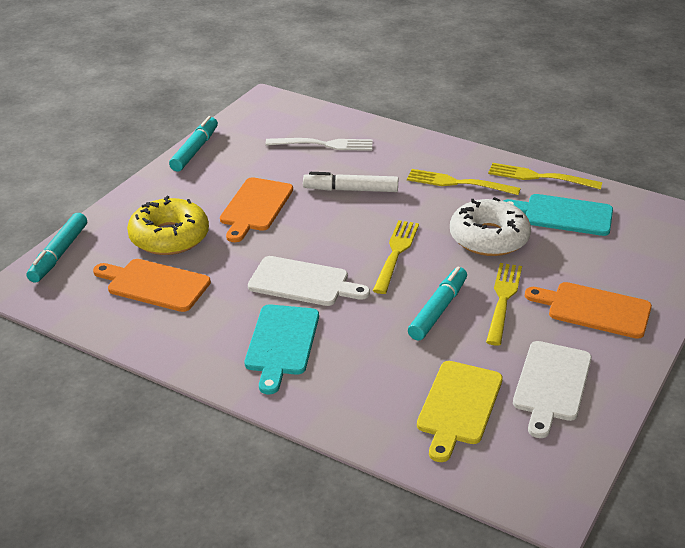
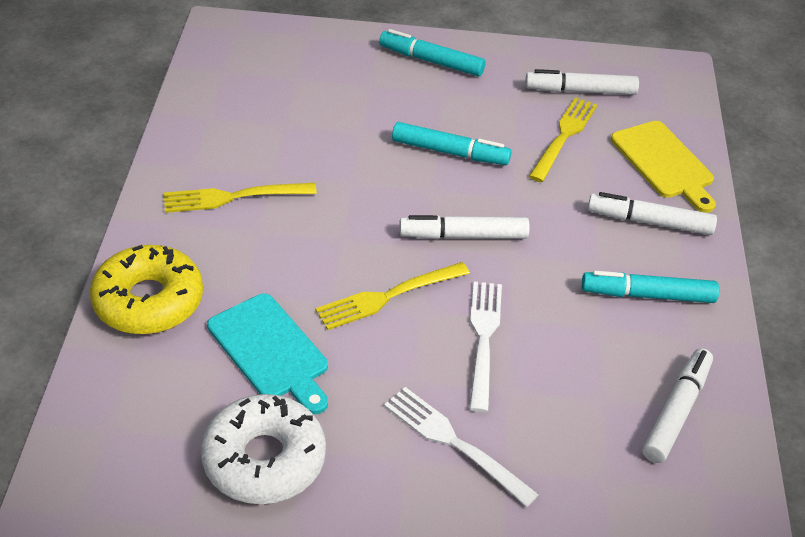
orange cutting board: 3 -> 0
turquoise cutting board: 2 -> 1
white cutting board: 2 -> 0
white fork: 1 -> 2
white marker: 1 -> 4
yellow fork: 4 -> 3

